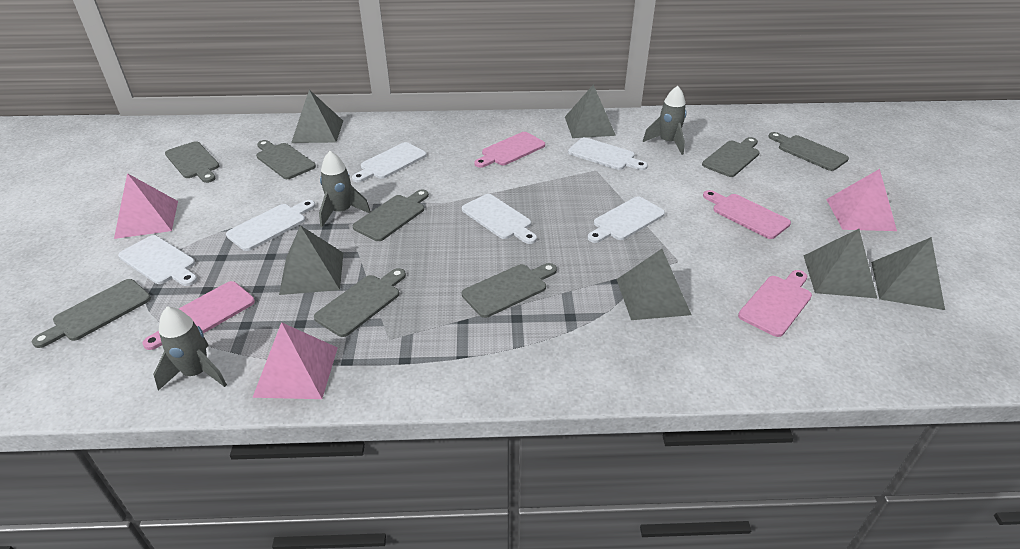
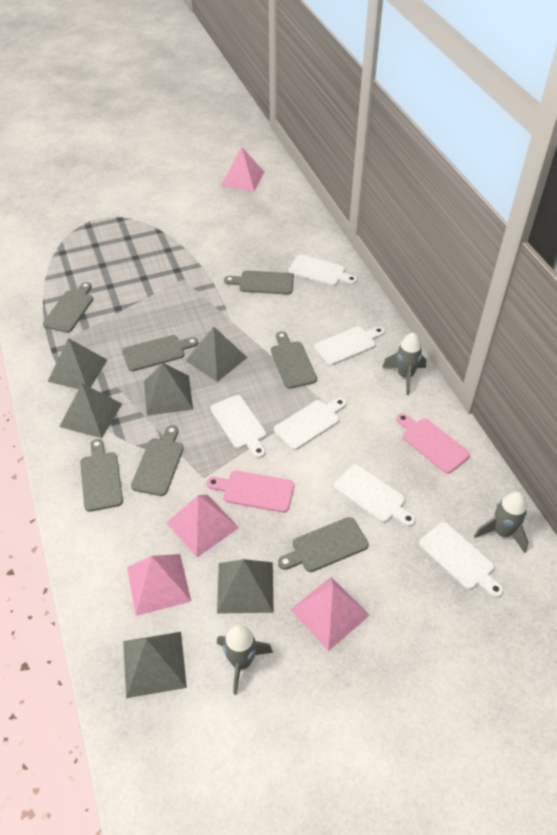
grey cutting board: 8 -> 7
pink cutting board: 4 -> 2
pink pyramid: 3 -> 4

